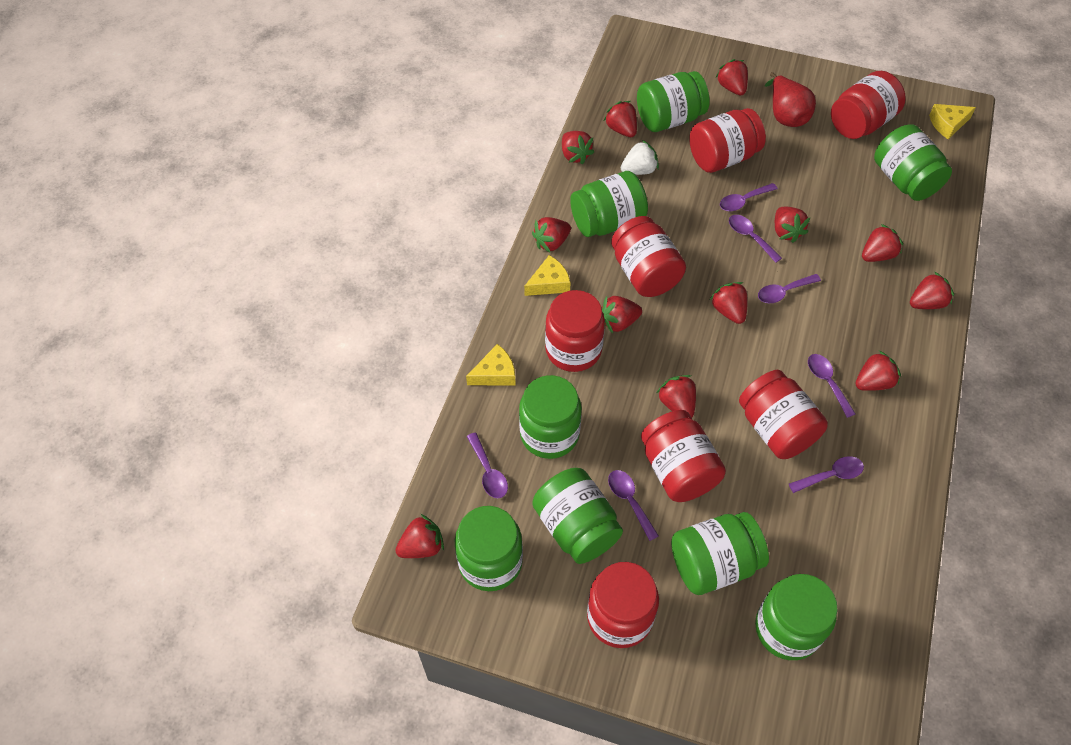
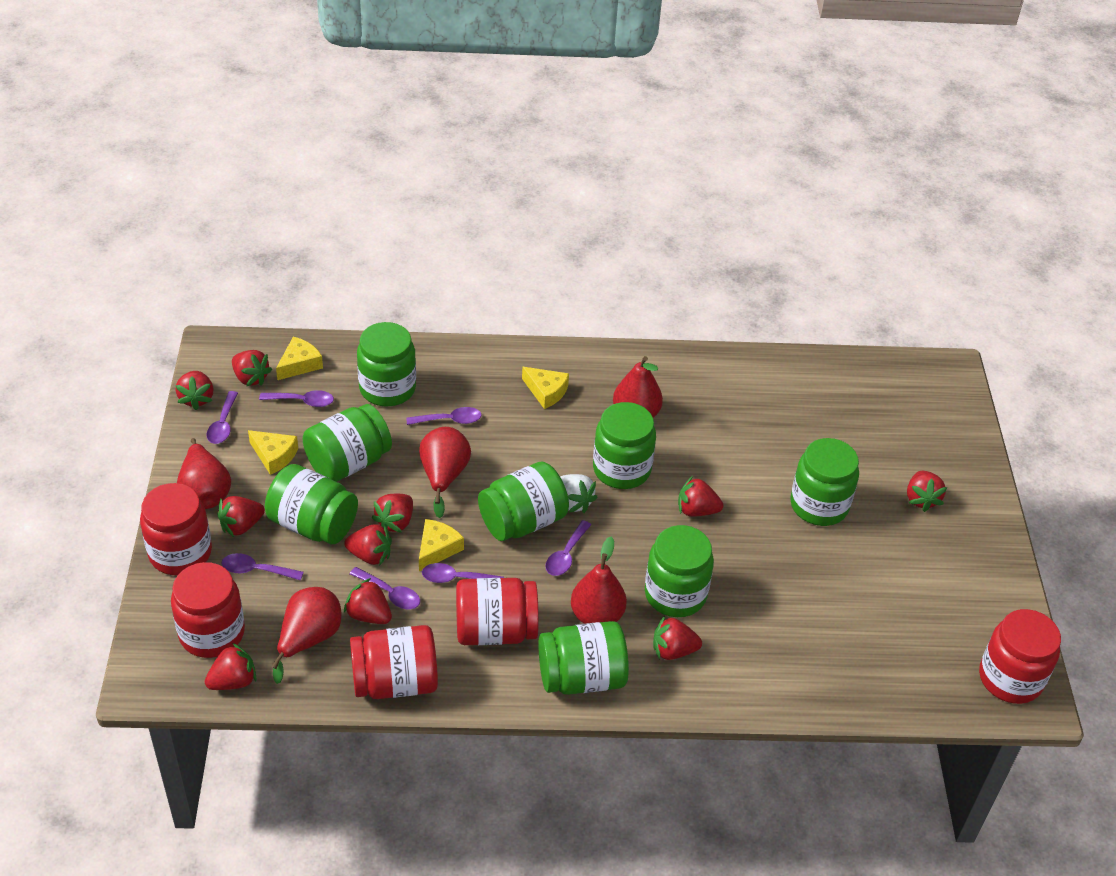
red jar: 7 -> 5
red pear: 1 -> 5
red strawberry: 12 -> 10
yellow cheese: 3 -> 4

